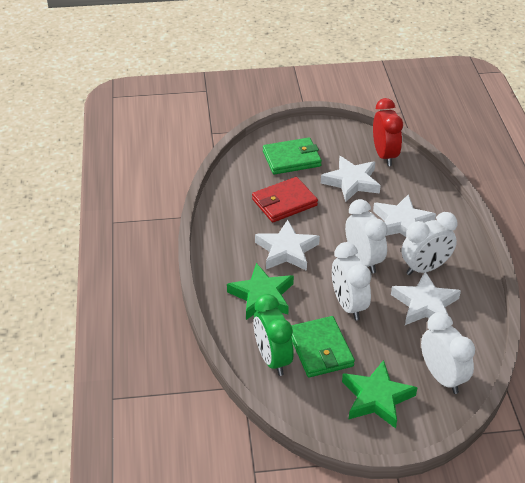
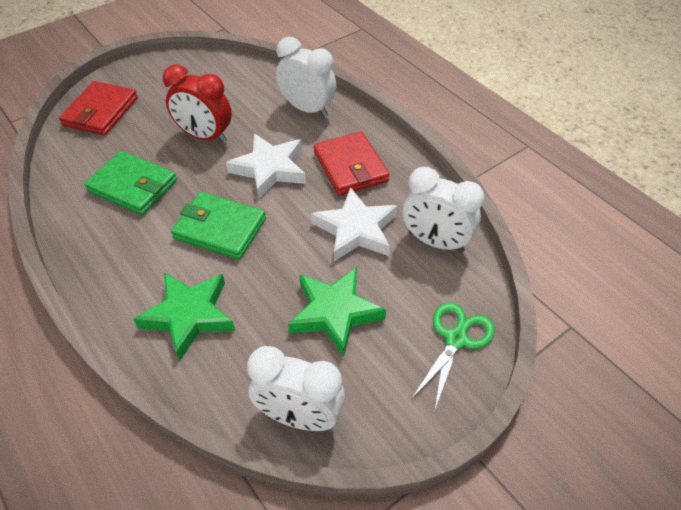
green clock: 1 -> 0
green scissors: 0 -> 1
red wallet: 1 -> 2
white clock: 4 -> 3
white star: 4 -> 2

